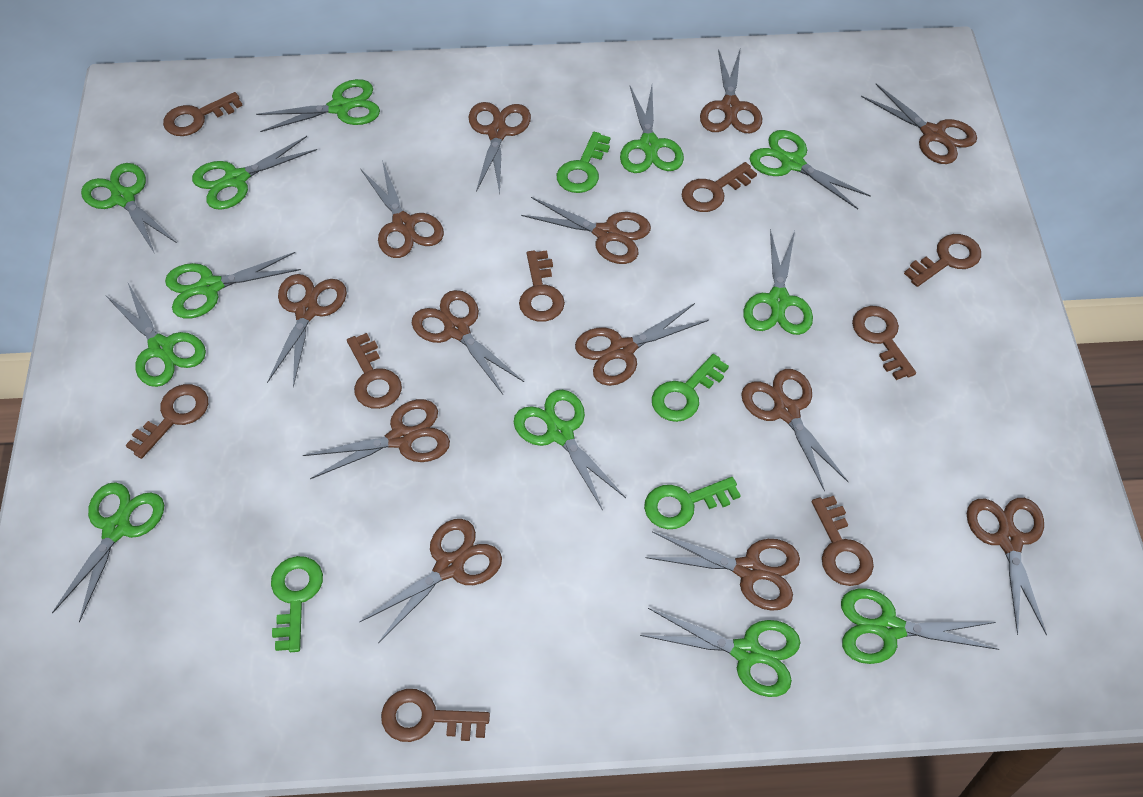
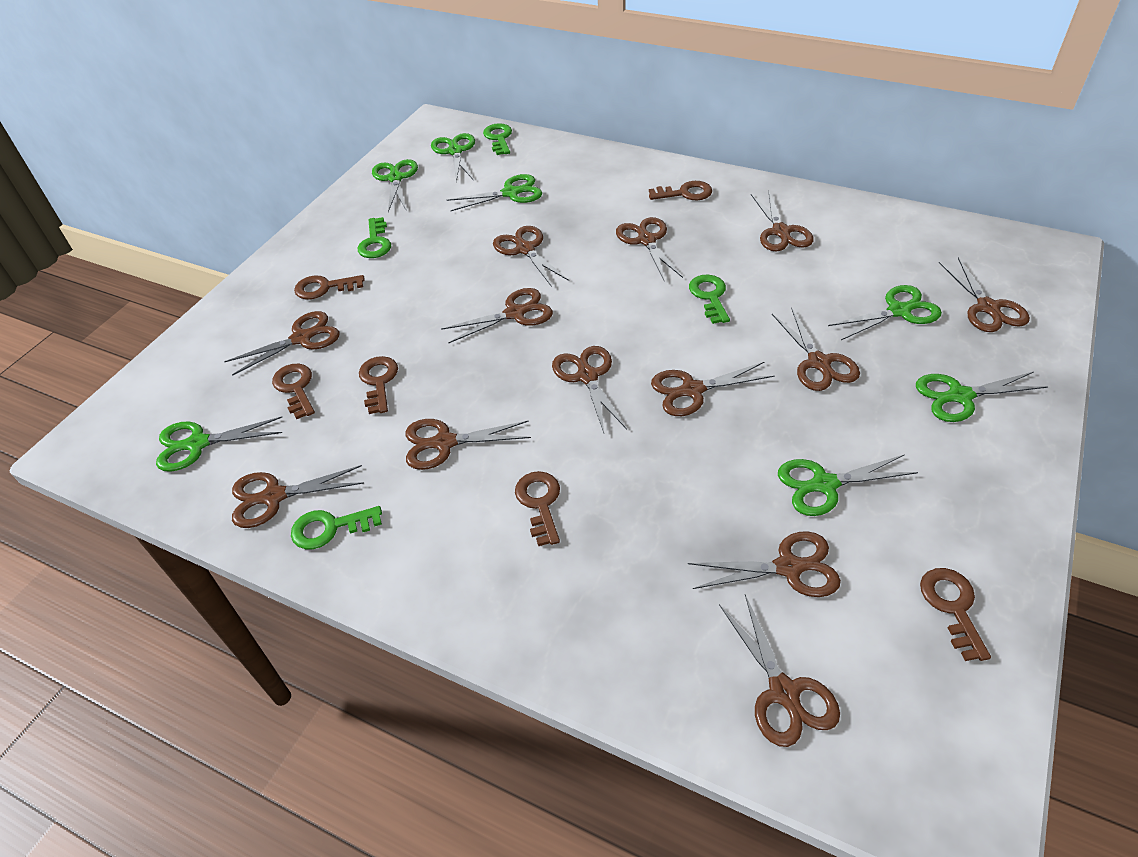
brown key: 9 -> 6
green scissors: 12 -> 7

